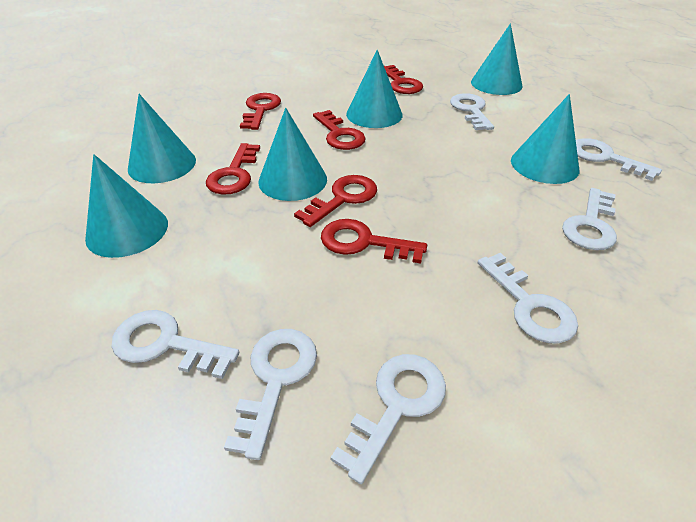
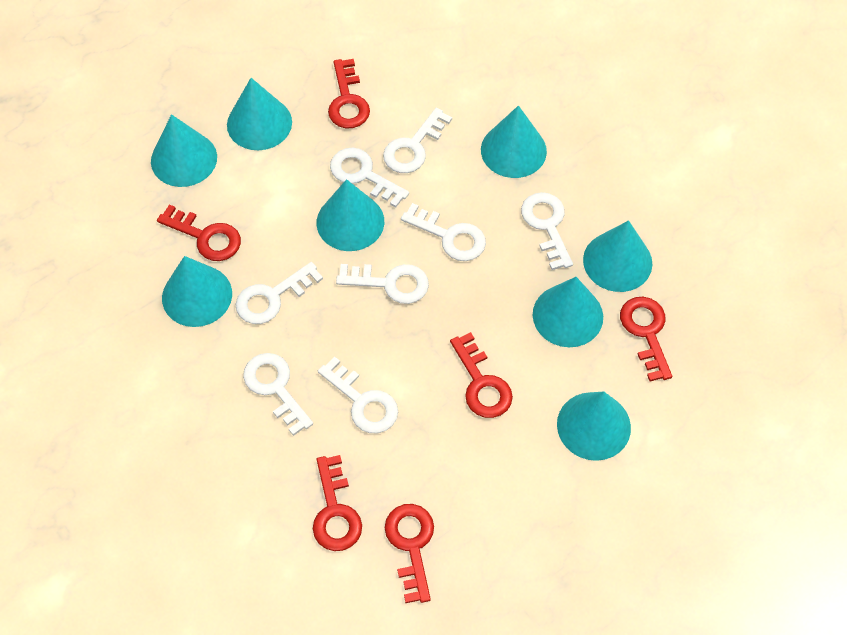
turquoise cone: 6 -> 8
white key: 7 -> 8

